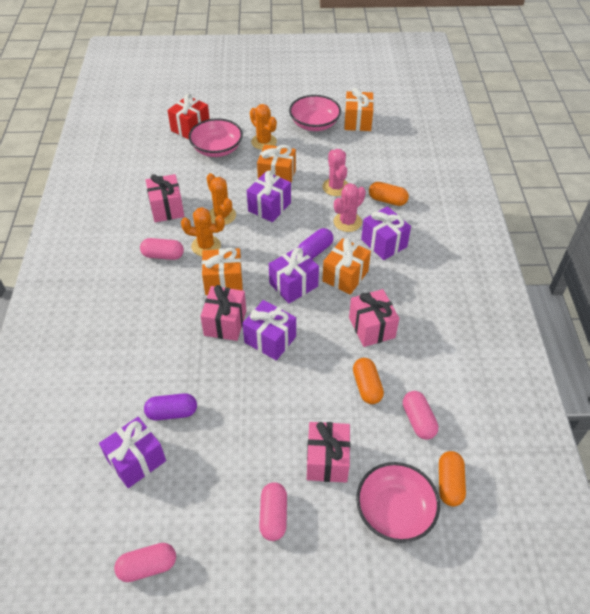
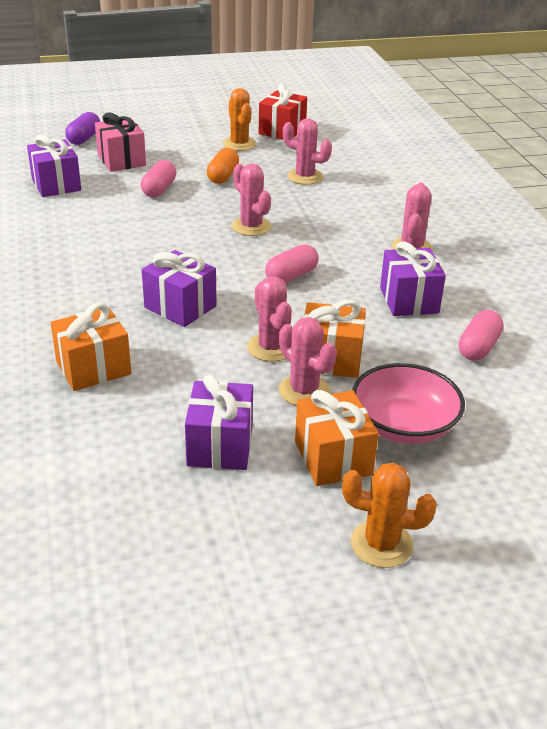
orange cactus: 3 -> 2
orange capsule: 3 -> 1
orange gift: 4 -> 3
pink bowl: 3 -> 1
pink cactus: 2 -> 5
pink capsule: 4 -> 3
pink gift: 4 -> 1
purple capsule: 2 -> 1
purple gift: 5 -> 4

